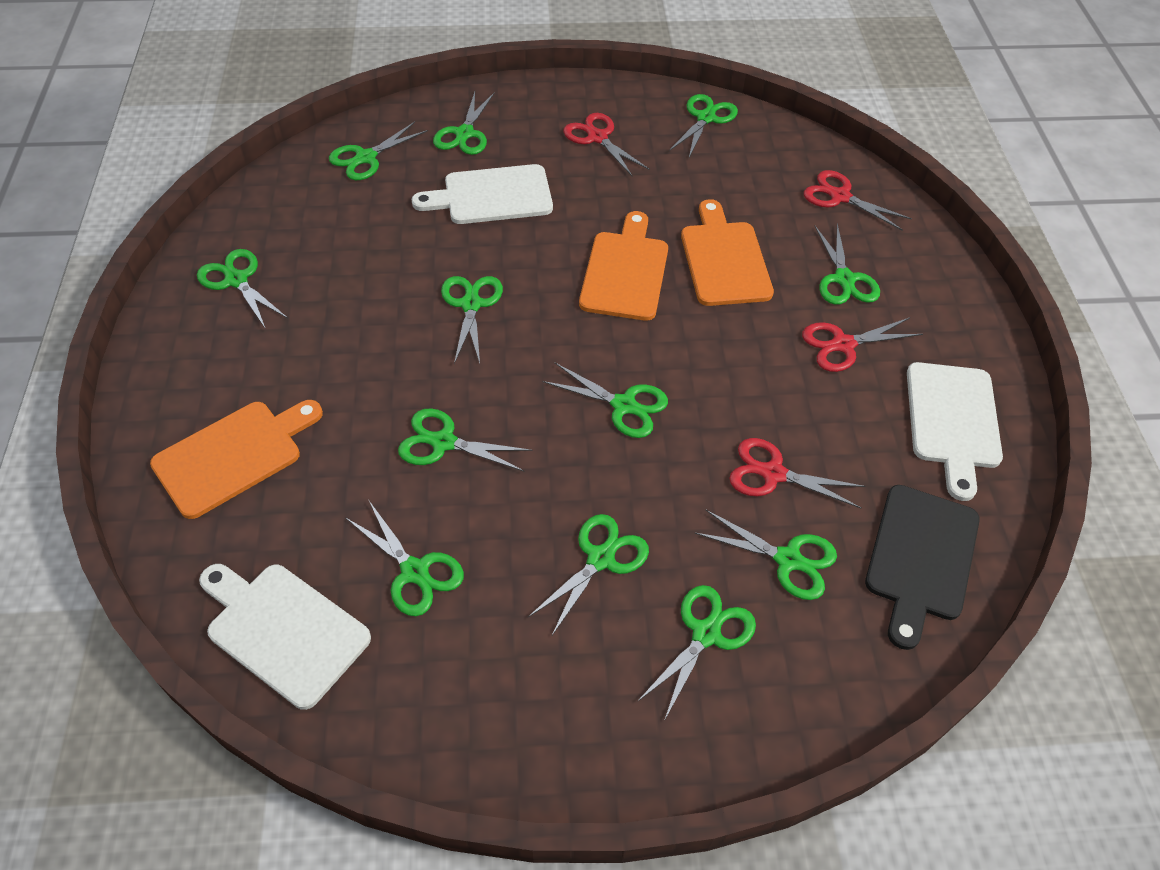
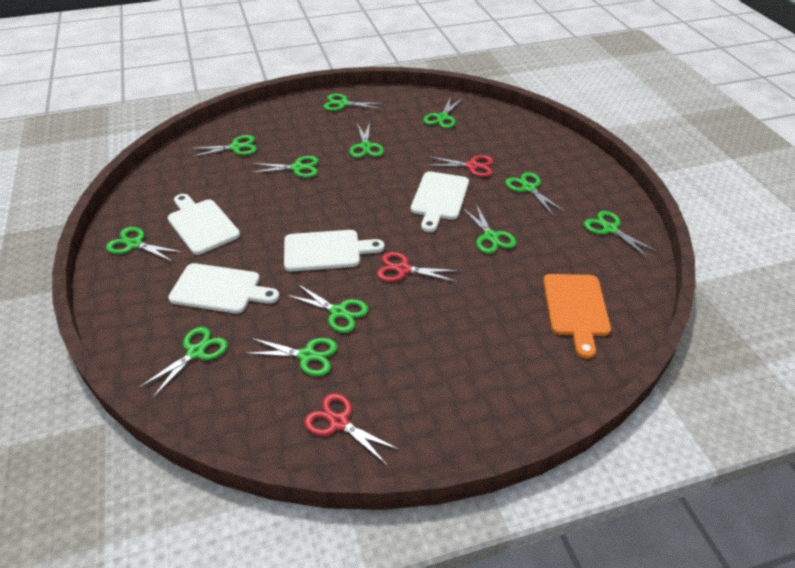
black cutting board: 1 -> 0
orange cutting board: 3 -> 1
red scissors: 4 -> 3
white cutting board: 3 -> 4

